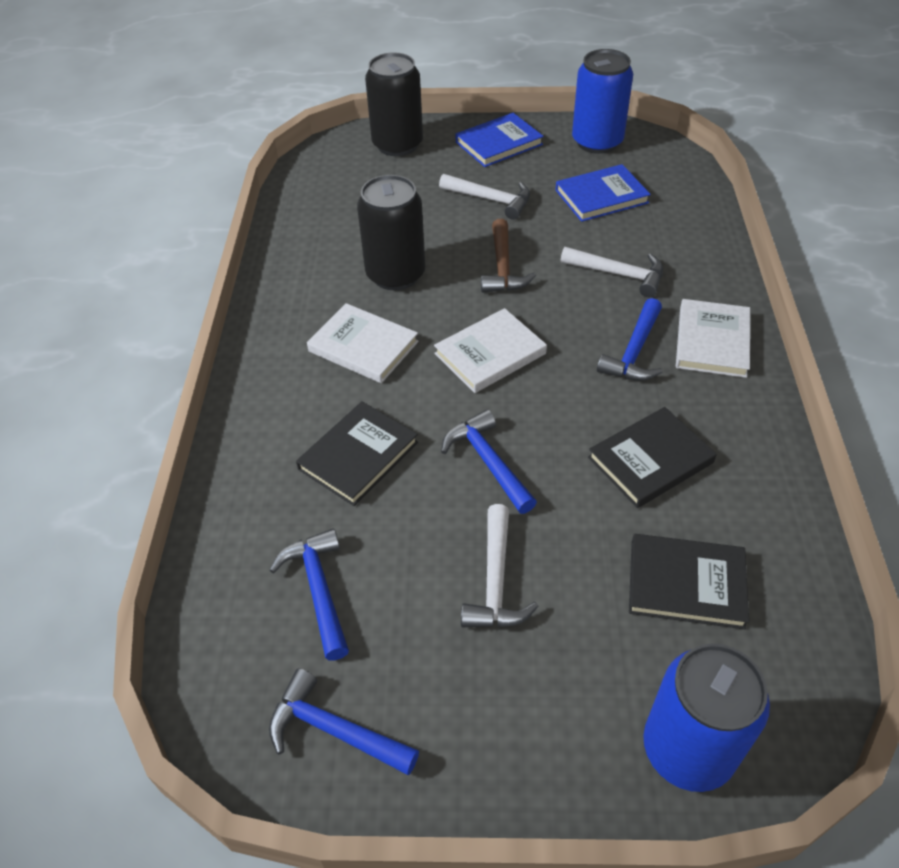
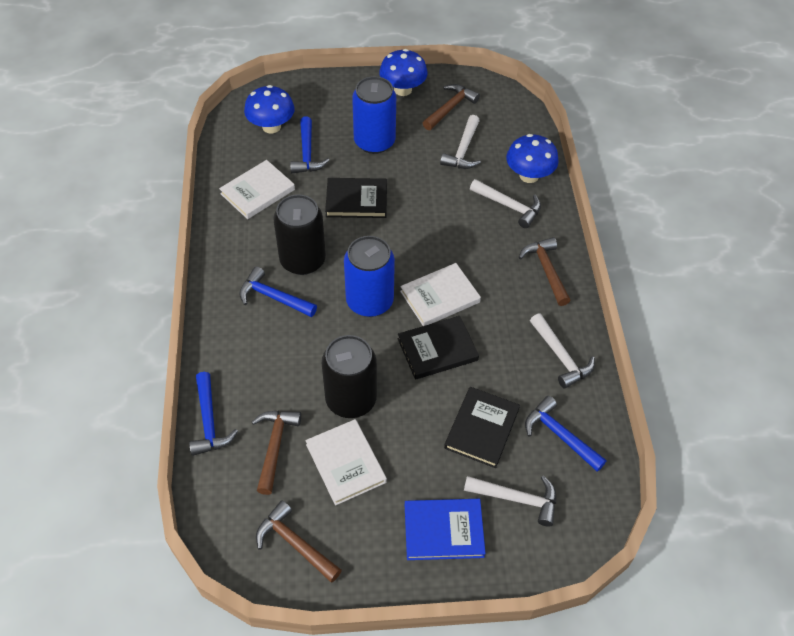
blue book: 2 -> 1
blue mushroom: 0 -> 3
brown hammer: 1 -> 4
white hammer: 3 -> 4

